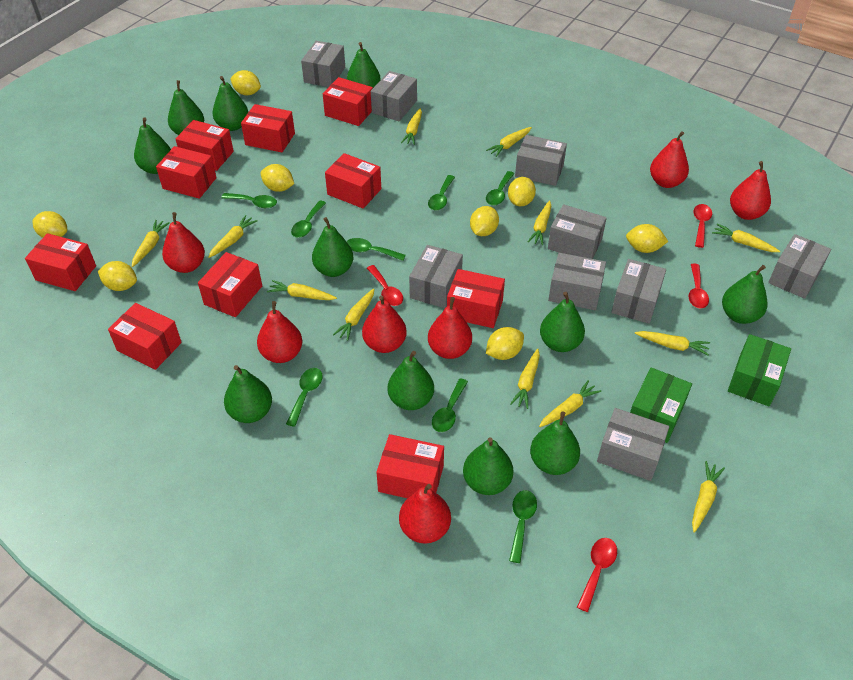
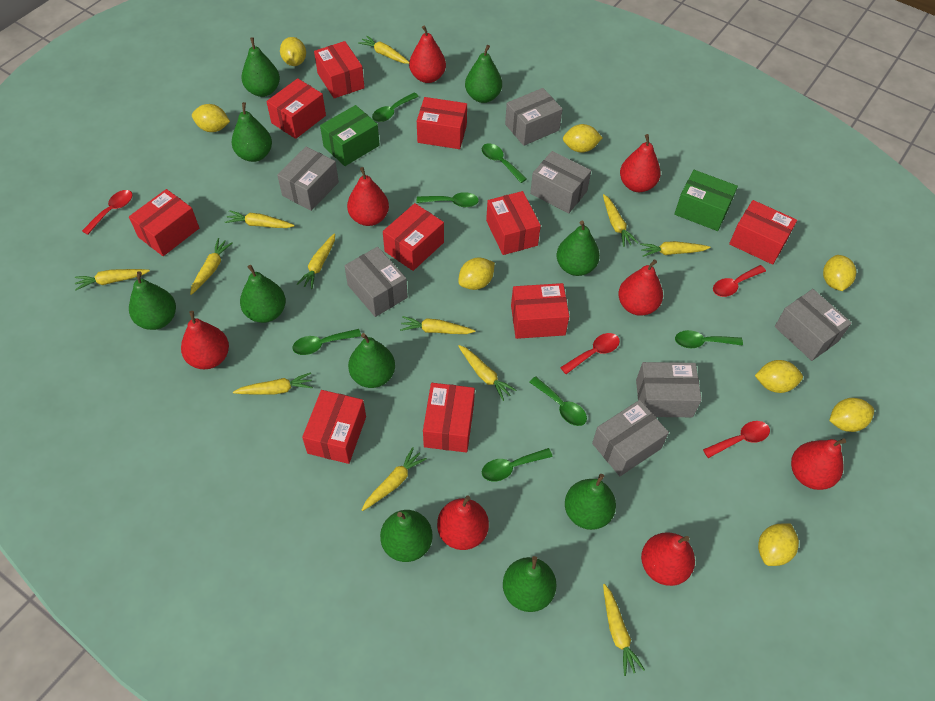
green pear: 11 -> 10
green spoon: 8 -> 7
grey box: 9 -> 7
red pear: 7 -> 8

